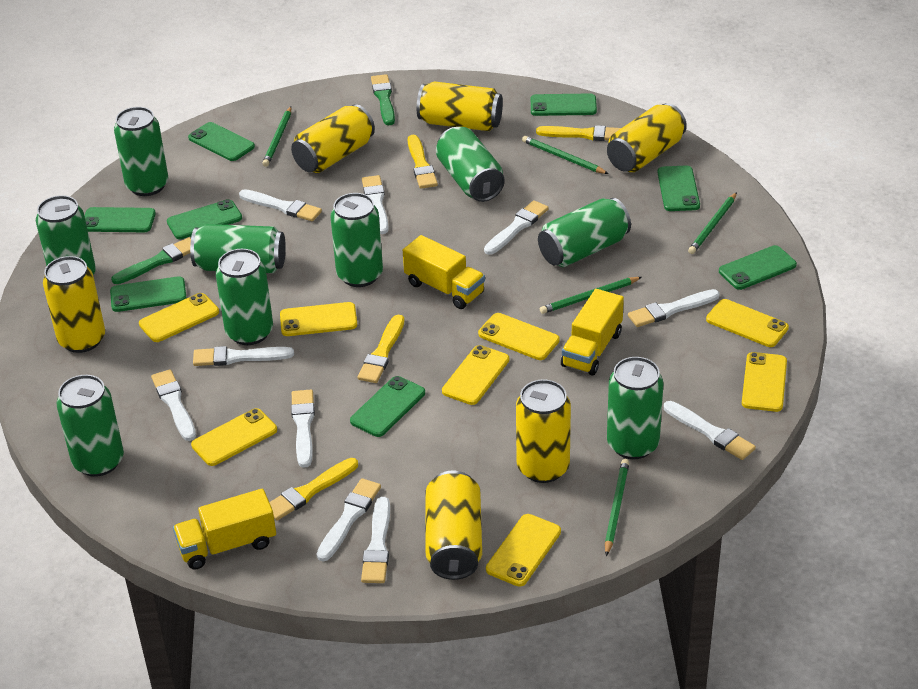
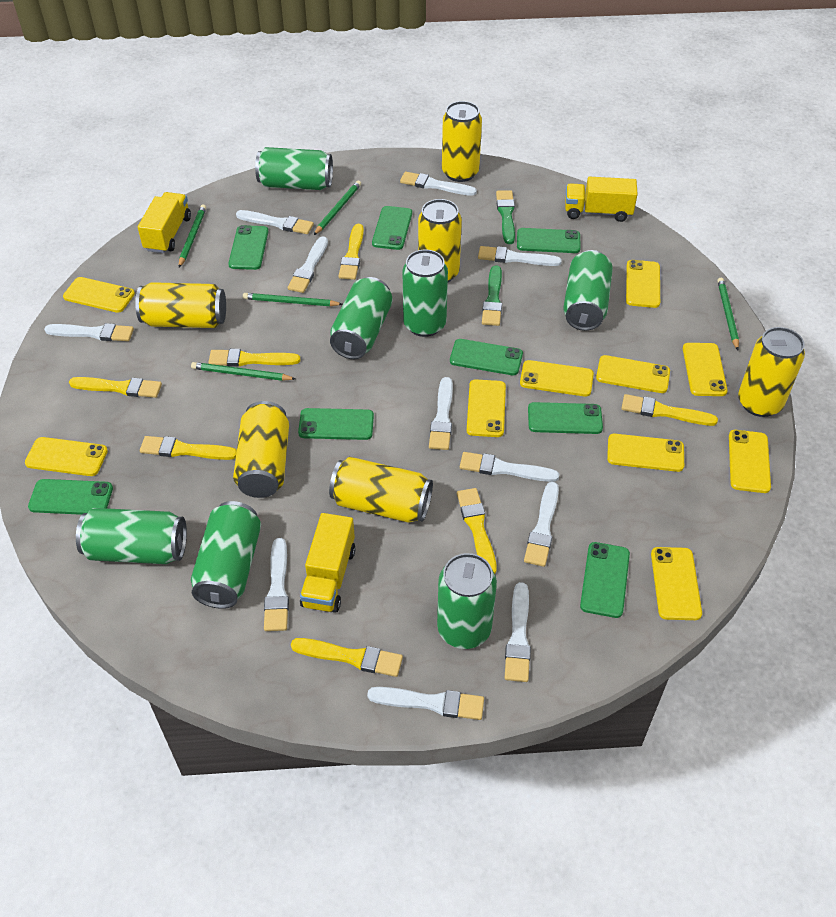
green can: 9 -> 7
white brush: 10 -> 11
yellow brush: 4 -> 7
yellow phone: 8 -> 10

